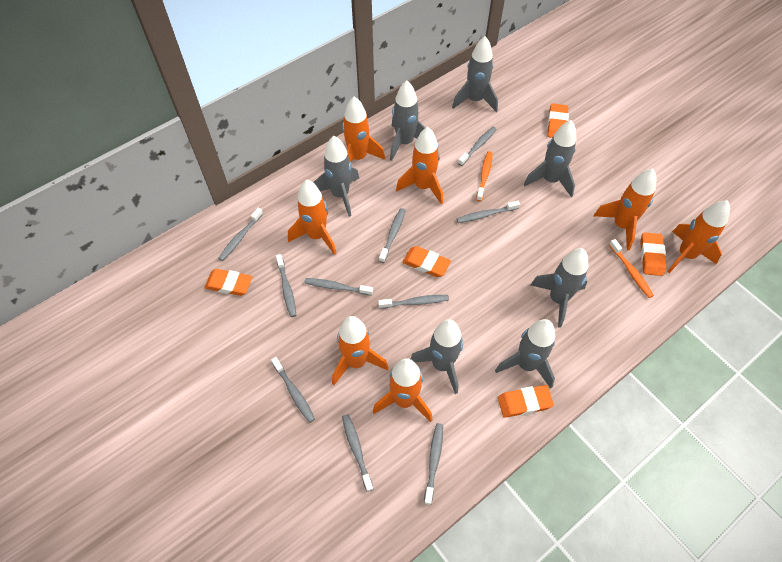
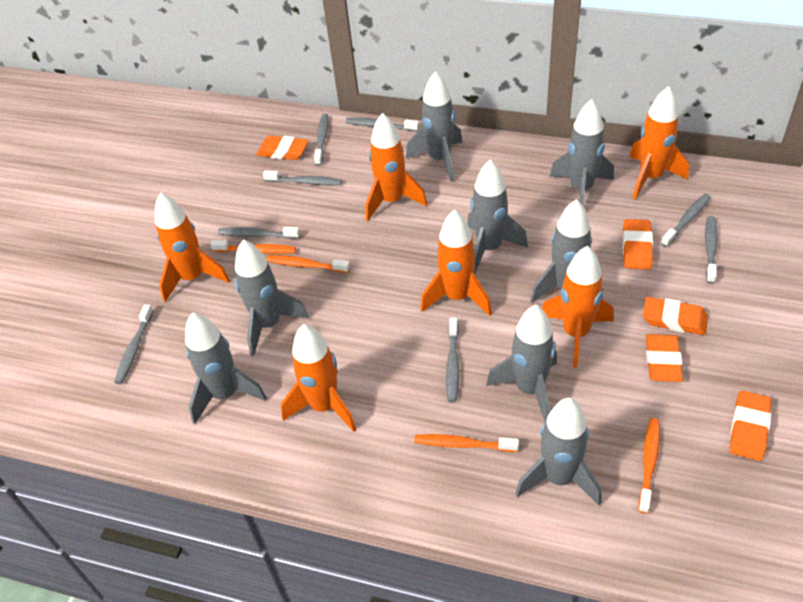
grey rocket: 7 -> 8
grey toothbrush: 10 -> 8
orange rocket: 7 -> 6
orange toothbrush: 2 -> 4

